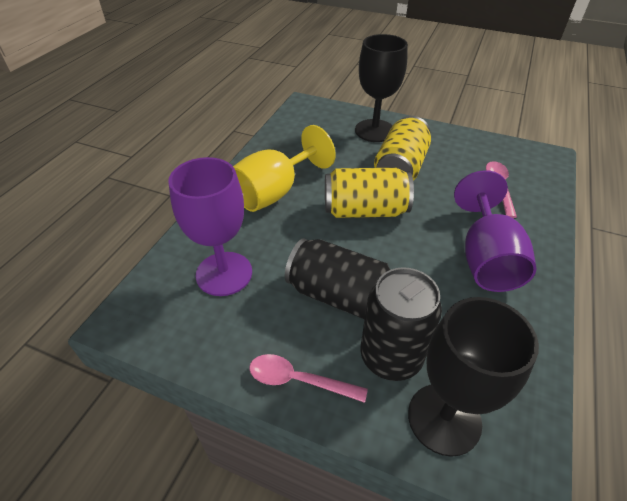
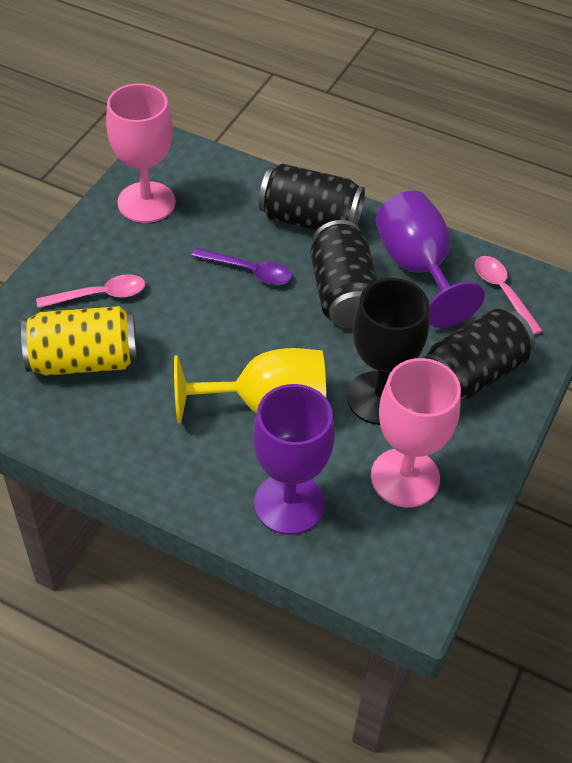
black can: 2 -> 3
black goblet: 2 -> 1
pink goblet: 0 -> 2
purple spoon: 0 -> 1
yellow can: 2 -> 1

